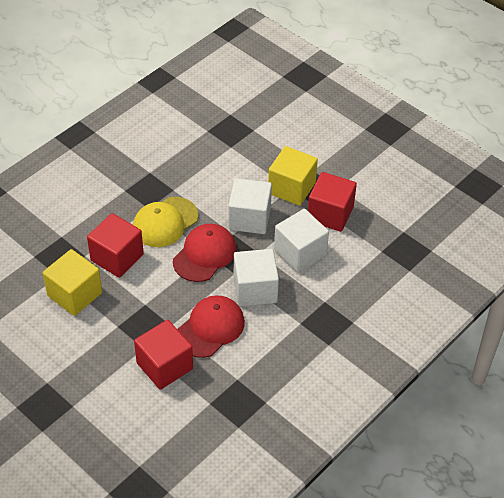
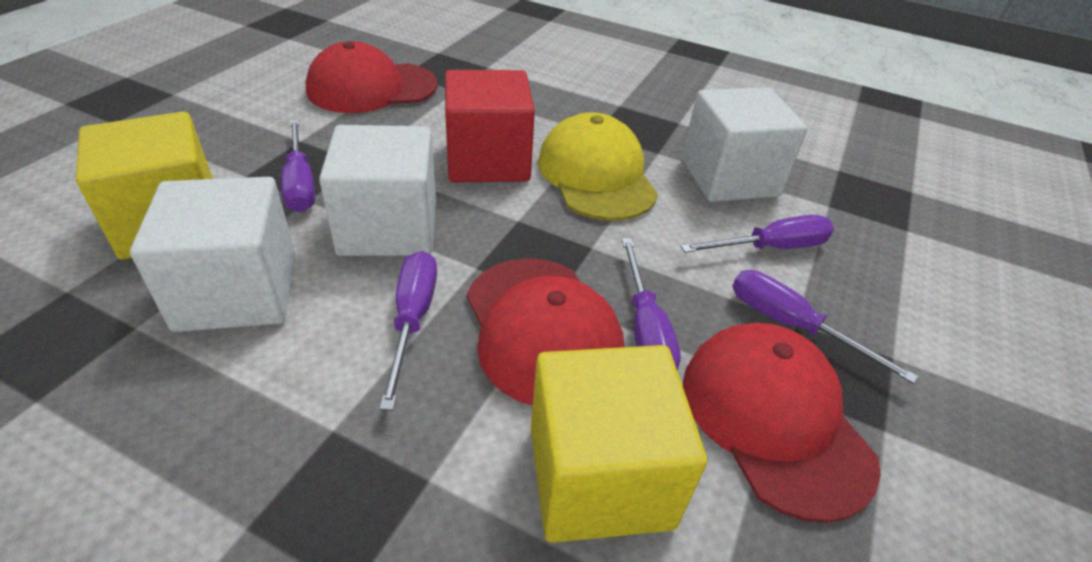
purple screwdriver: 0 -> 5
red cap: 2 -> 3
red cube: 3 -> 1

